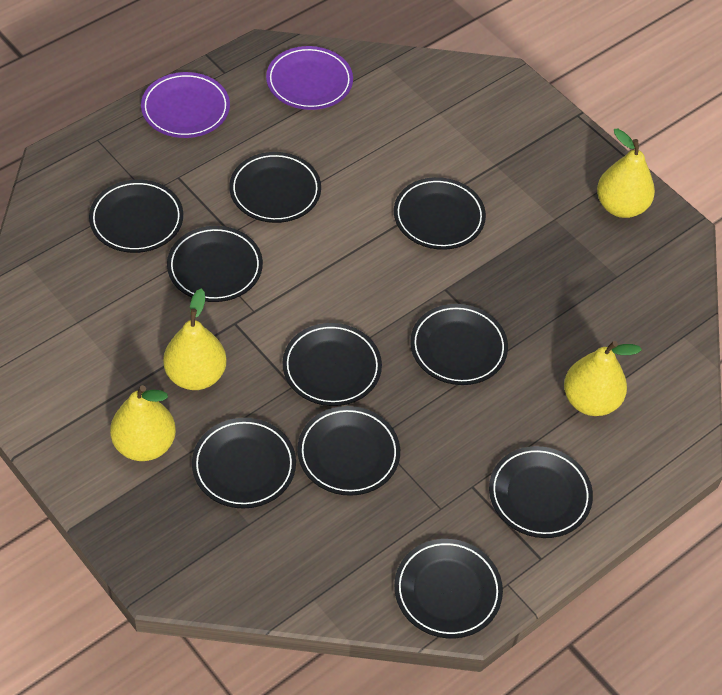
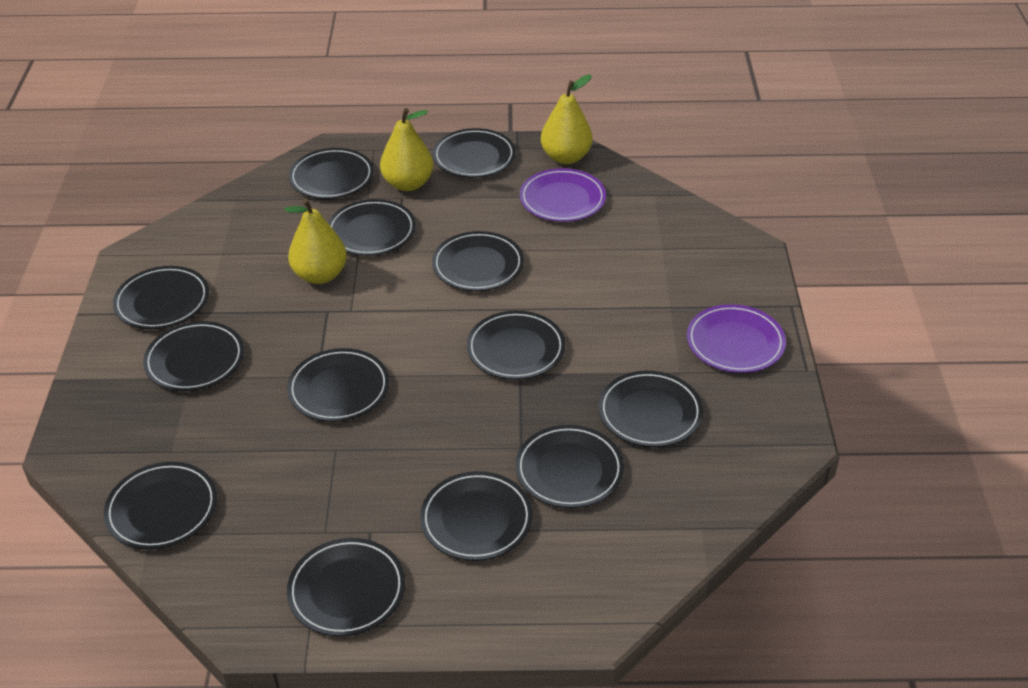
black plate: 10 -> 13
yellow pear: 4 -> 3

